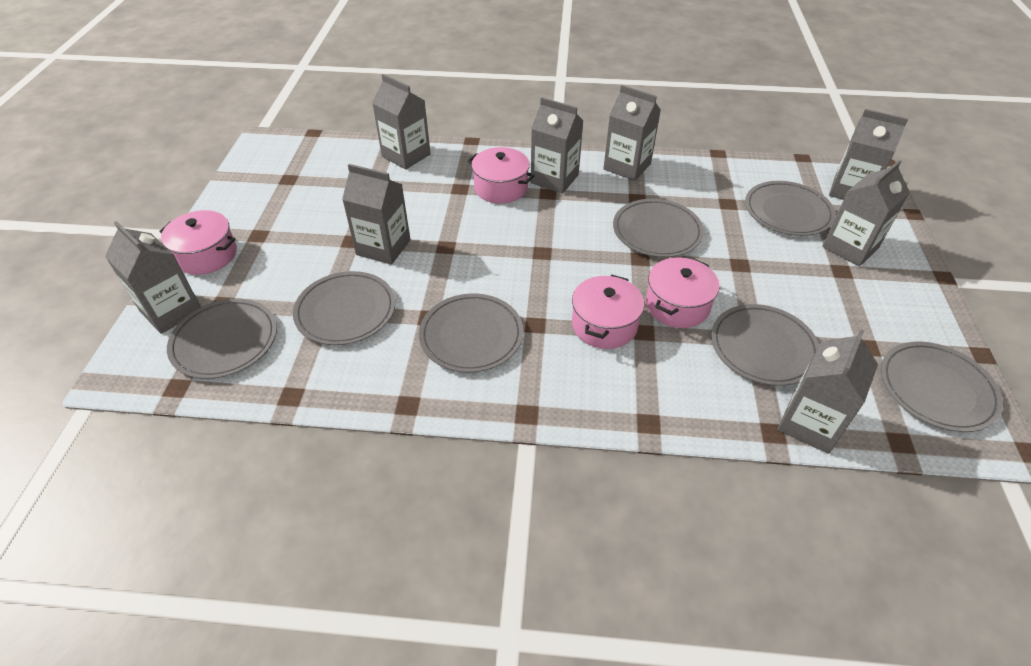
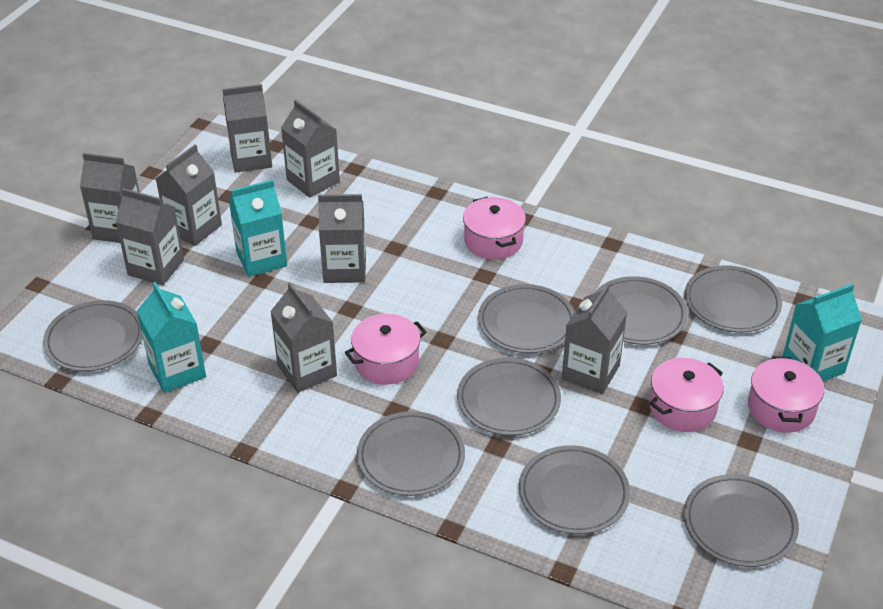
grey plate: 7 -> 8
turquoise carton: 0 -> 3

